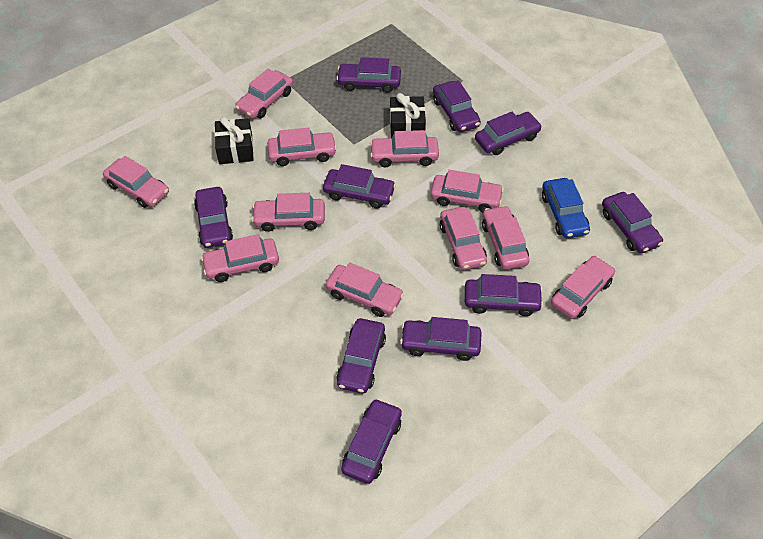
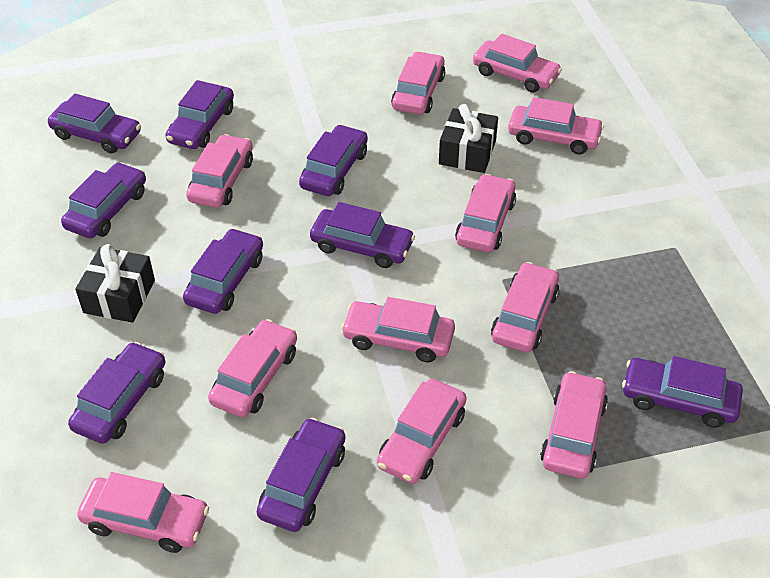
blue car: 1 -> 0
purple car: 10 -> 9

